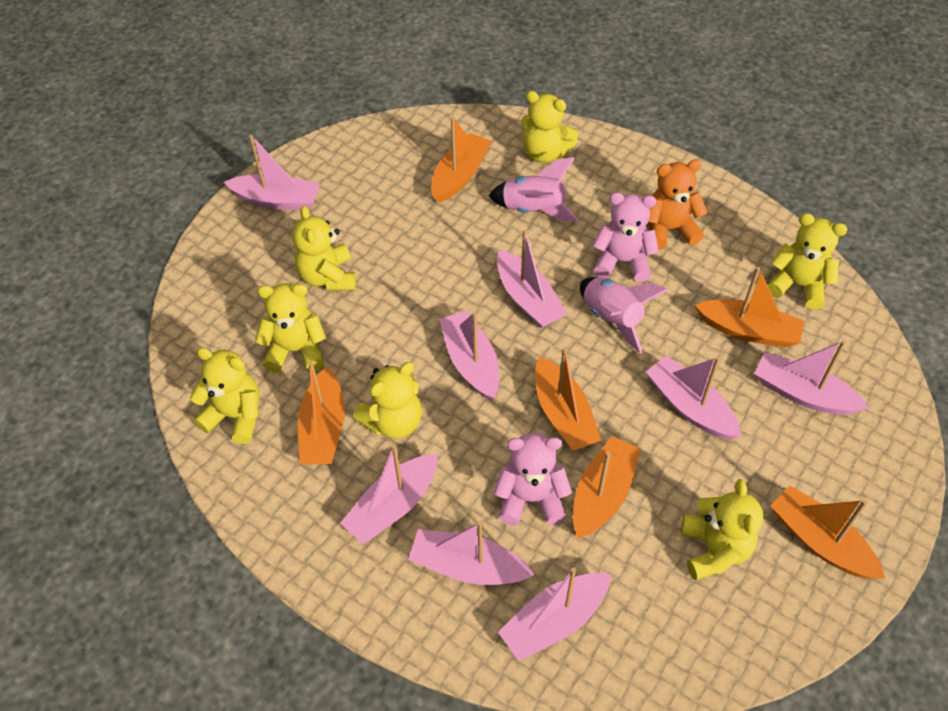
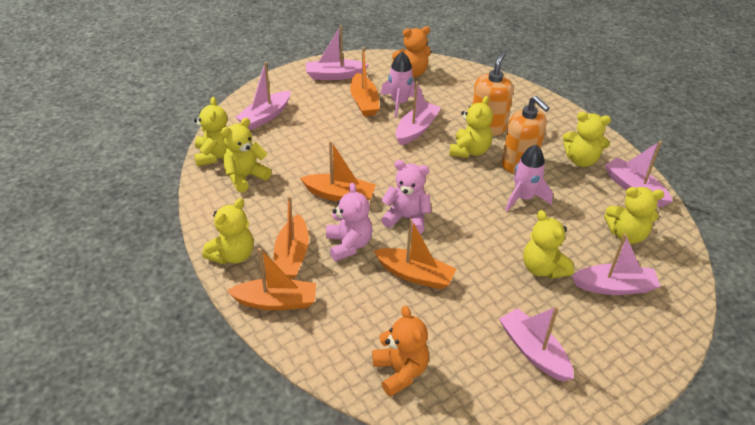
orange boat: 6 -> 5
orange soap dispenser: 0 -> 2
orange teddy bear: 1 -> 2
pink boat: 8 -> 6

